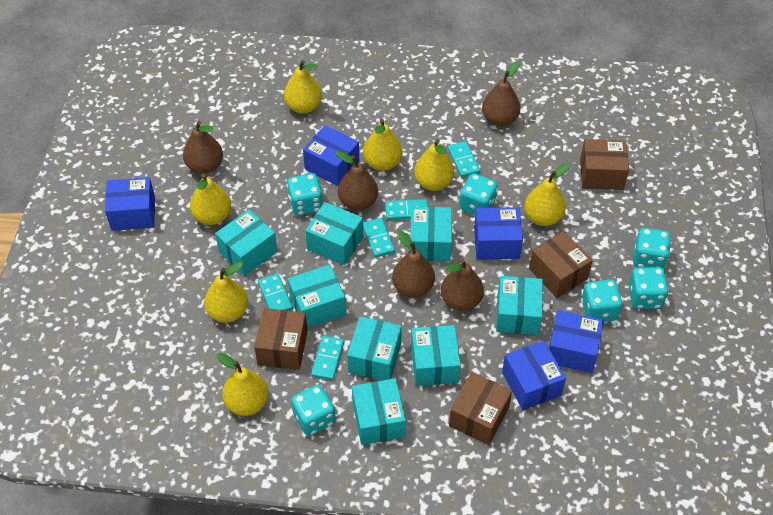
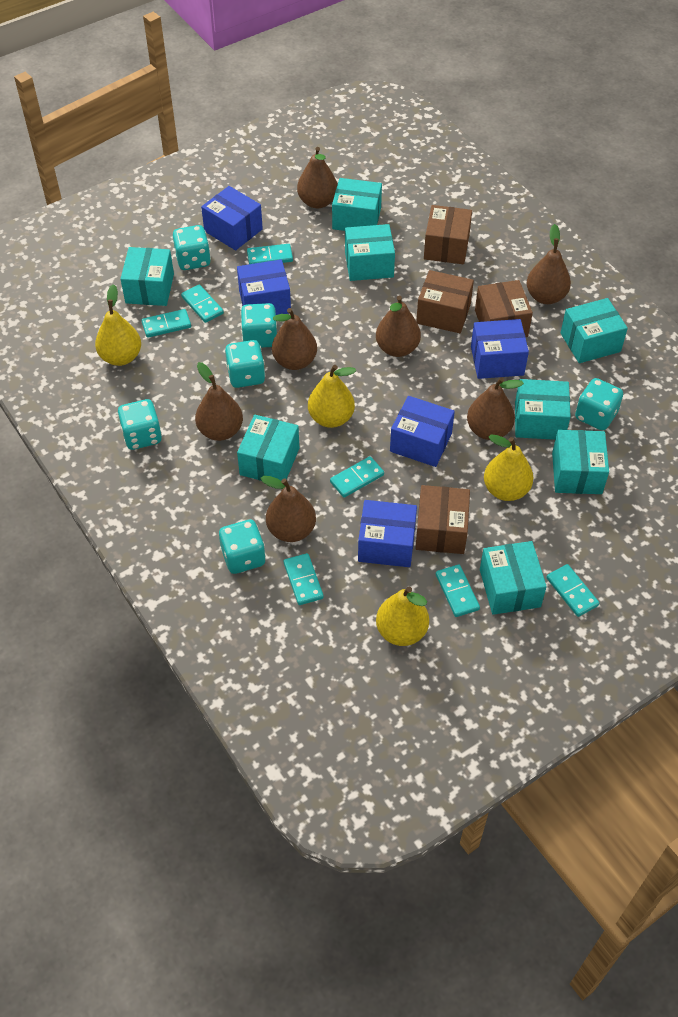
brown pear: 5 -> 7
turquoise domino: 5 -> 7
yellow pear: 7 -> 4

